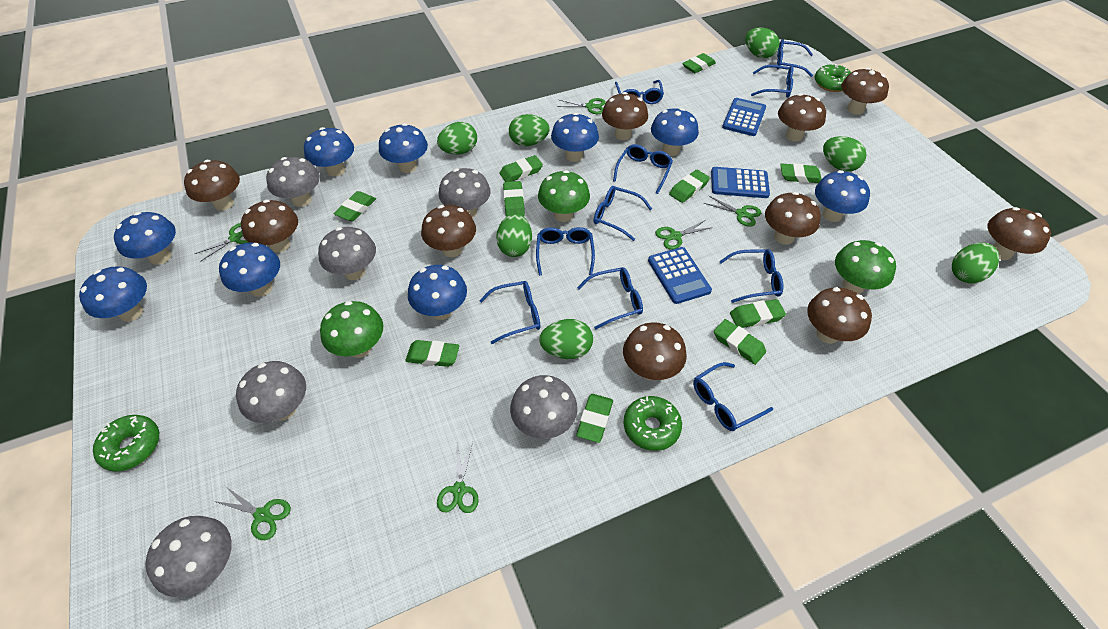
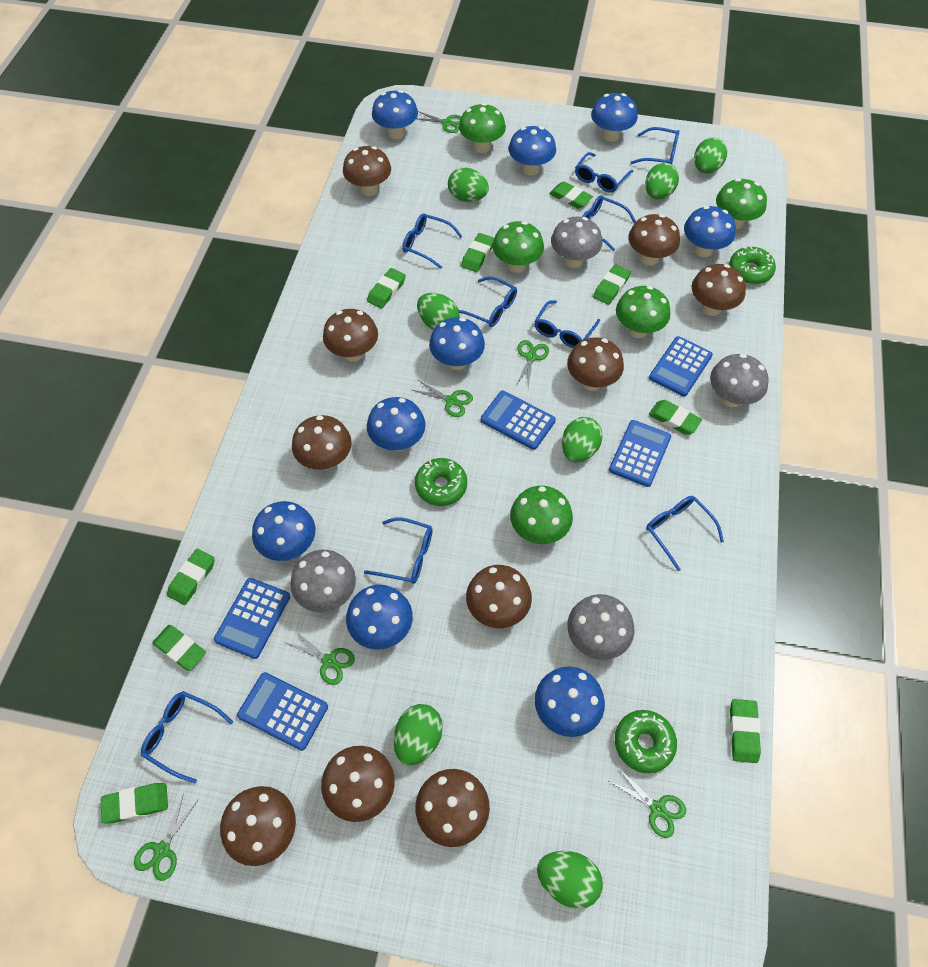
blue calculator: 3 -> 5
blue glasses: 10 -> 9
green eraser: 10 -> 9
green mushroom: 3 -> 5
grey mushroom: 6 -> 4

